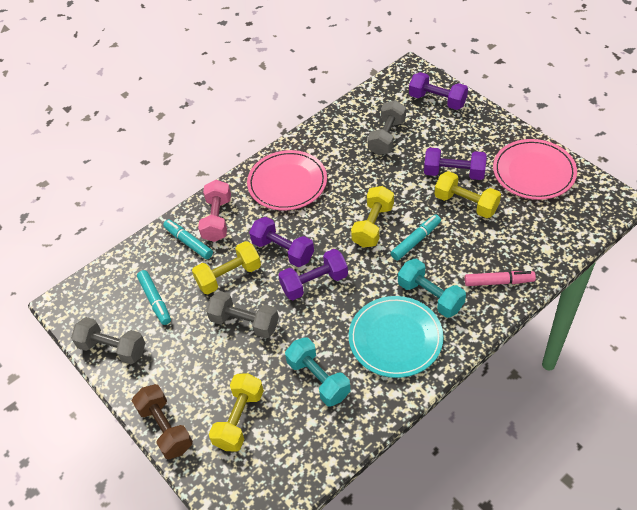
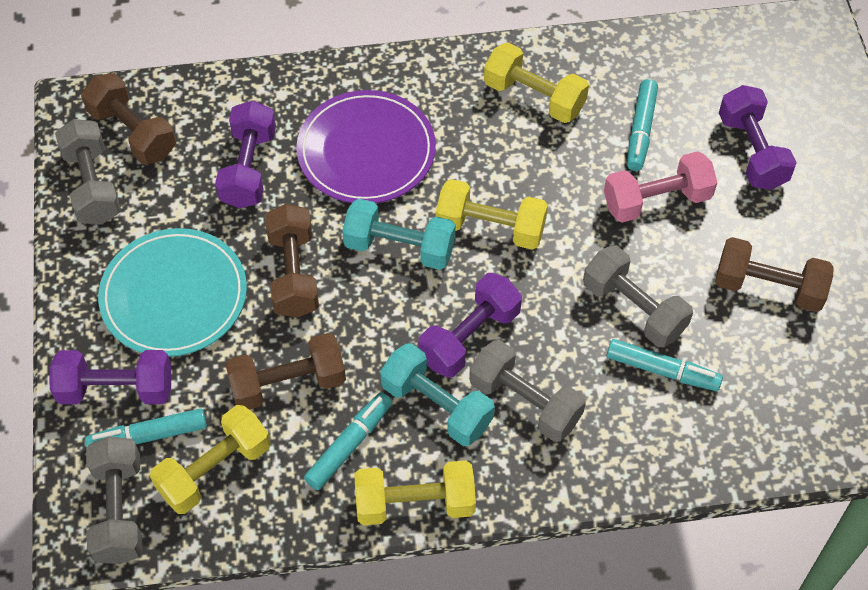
brown dumbbell: 1 -> 4
grey dumbbell: 3 -> 4
pink marker: 1 -> 0
pink plate: 2 -> 0
purple plate: 0 -> 1
turquoise marker: 3 -> 4

